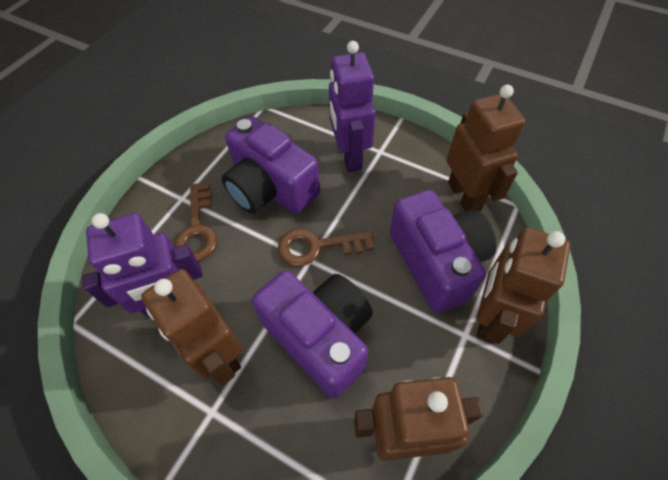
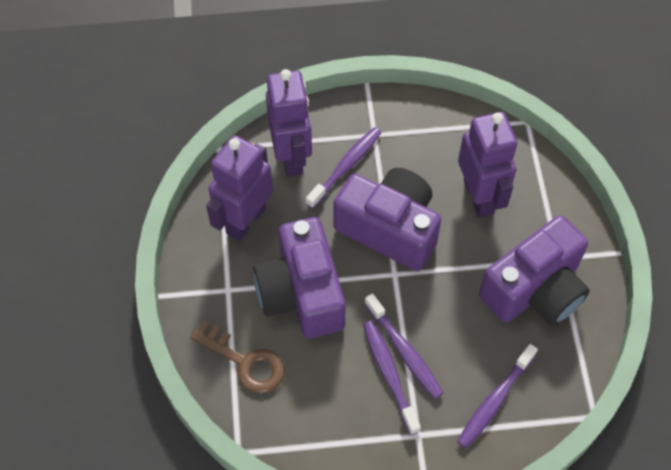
brown key: 2 -> 1
brown robot: 4 -> 0
purple robot: 2 -> 3
purple toothbrush: 0 -> 4

